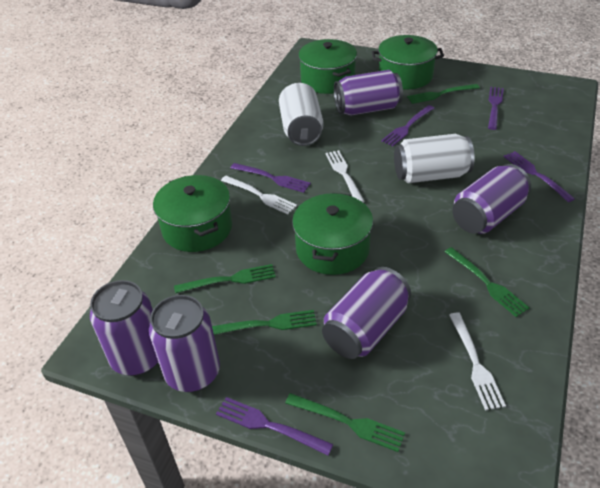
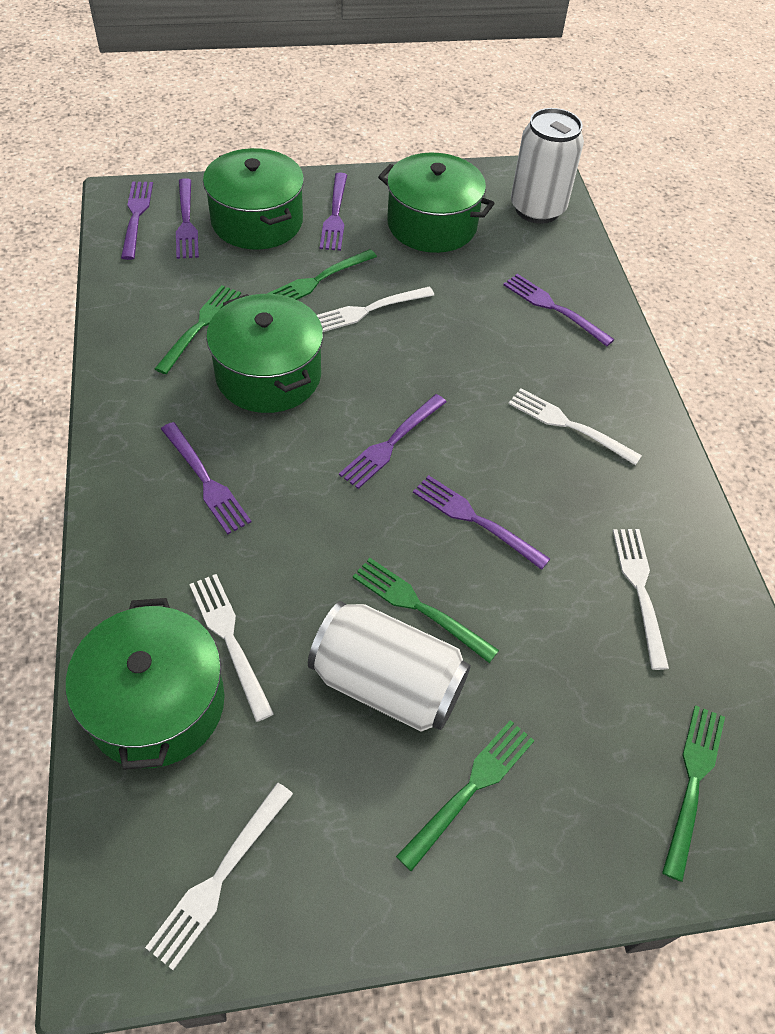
purple can: 5 -> 0
purple fork: 5 -> 7
white fork: 3 -> 5

